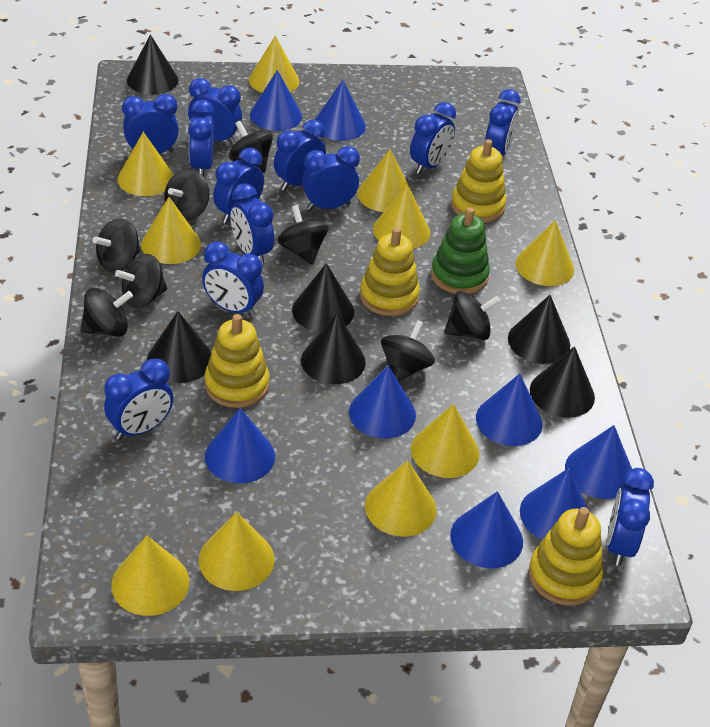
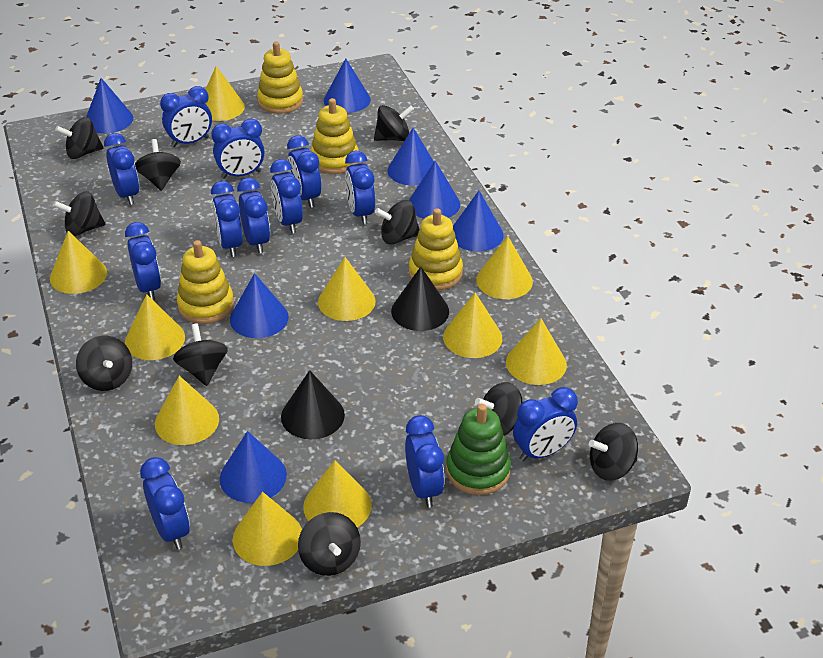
black cone: 6 -> 2
black spinning top: 8 -> 10
blue cone: 8 -> 7

